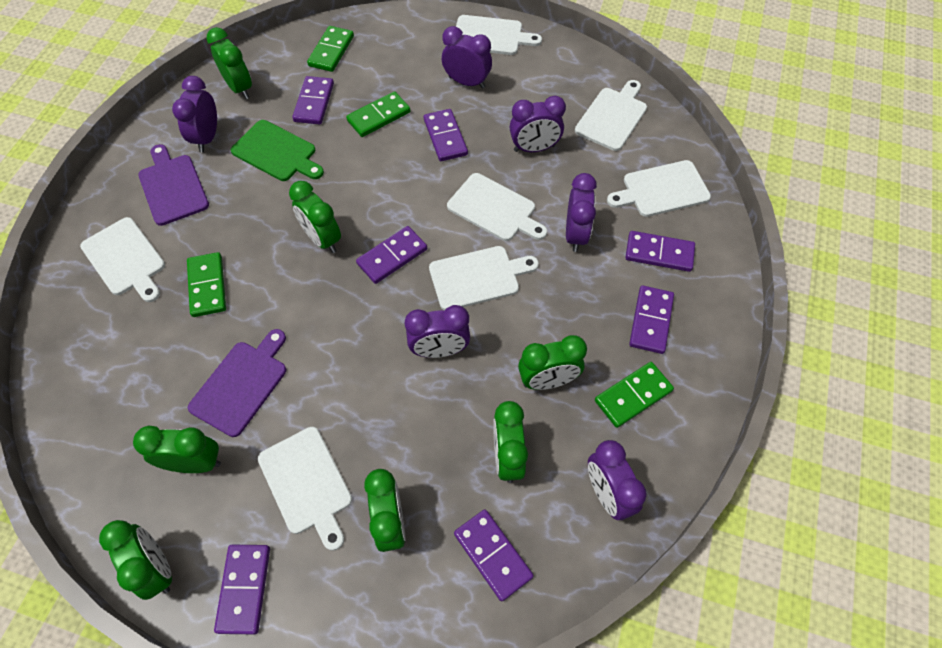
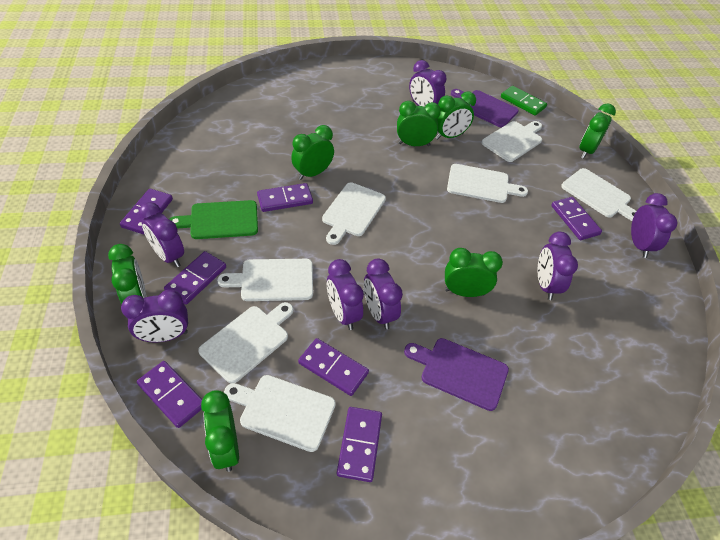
green domino: 4 -> 1
purple clock: 6 -> 7

